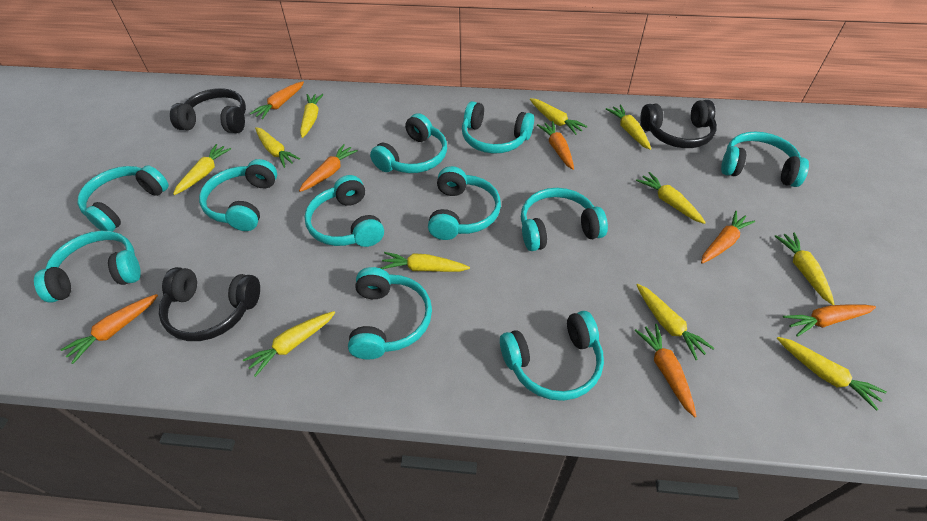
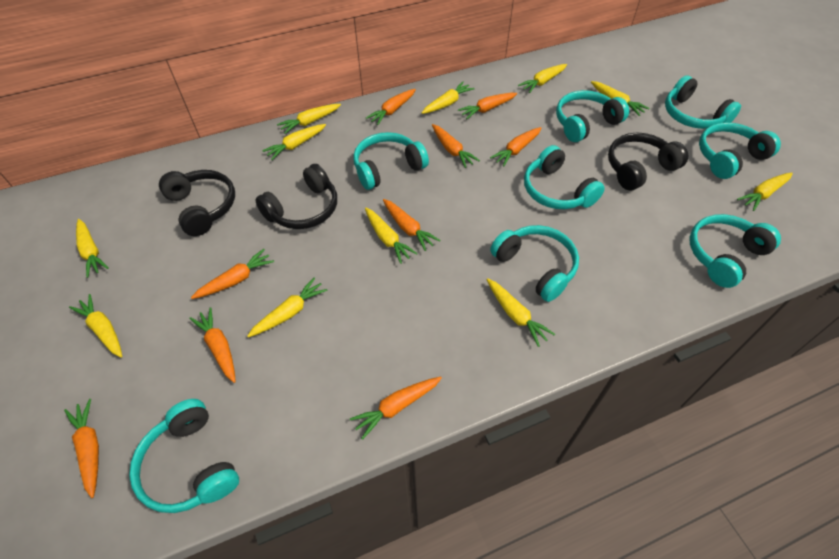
orange carrot: 7 -> 9
turquoise headphones: 11 -> 8

